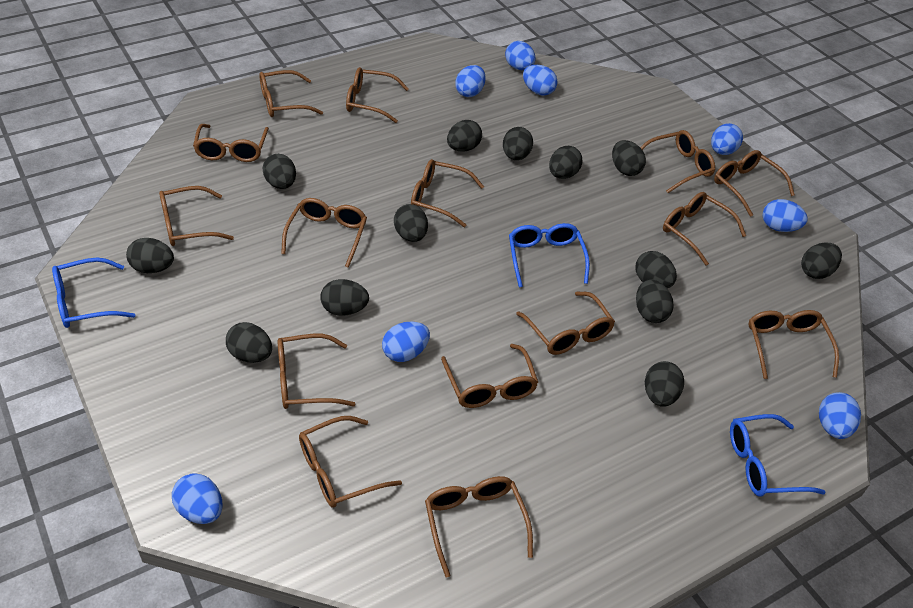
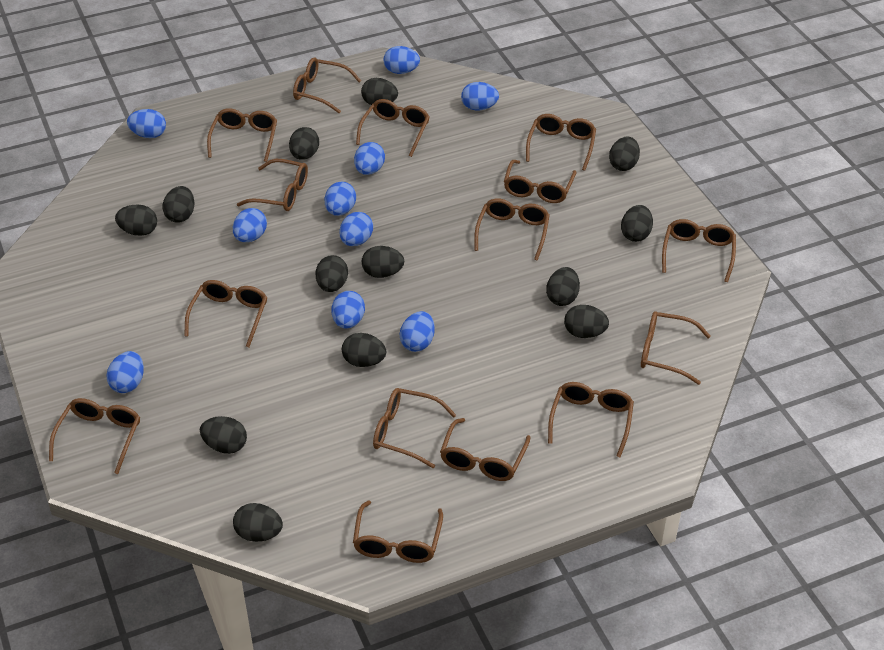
blue egg: 8 -> 10
blue glasses: 3 -> 0

